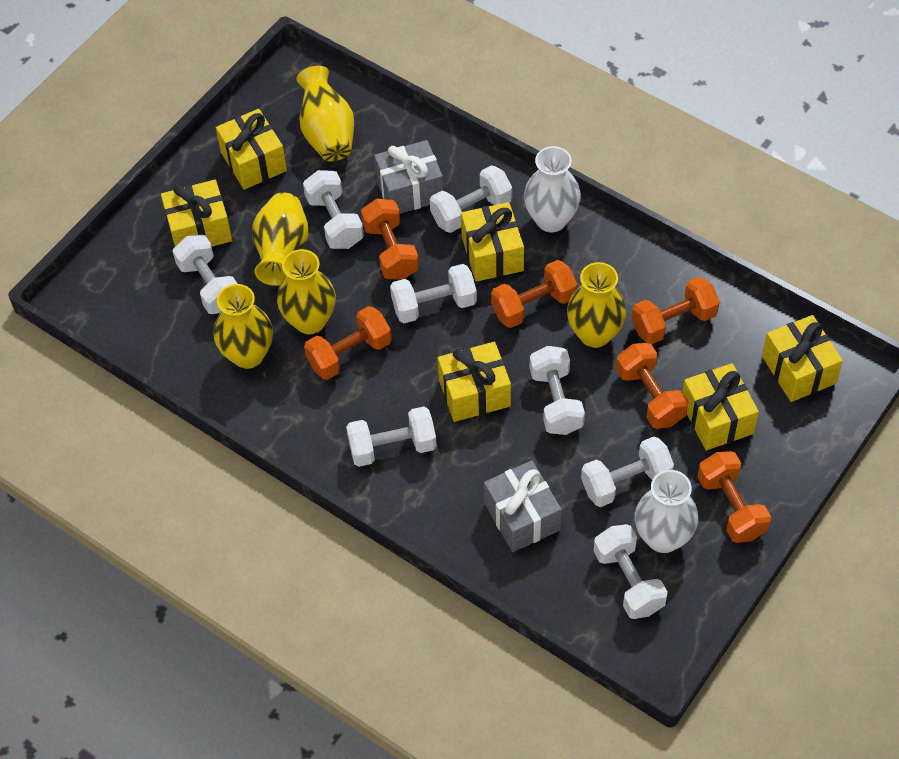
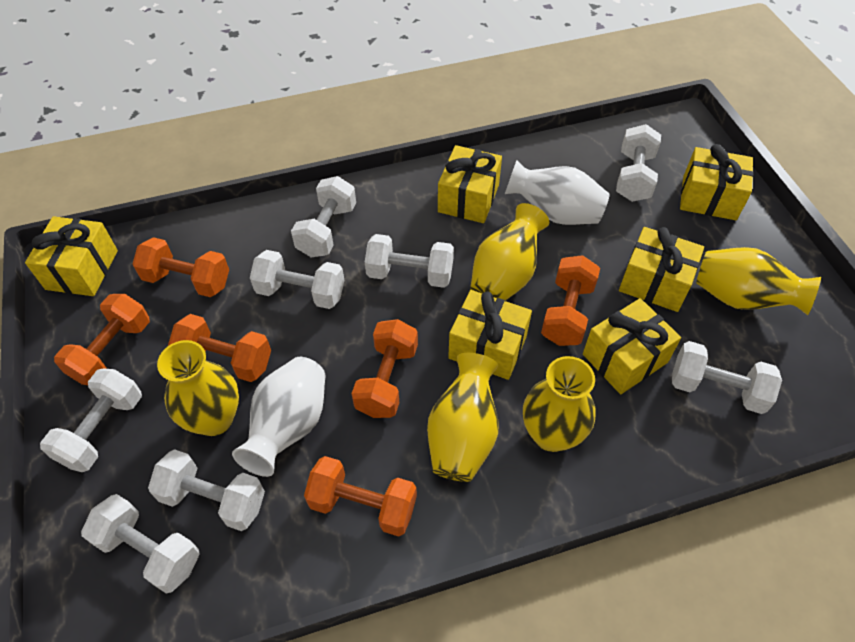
grey gift: 2 -> 0

